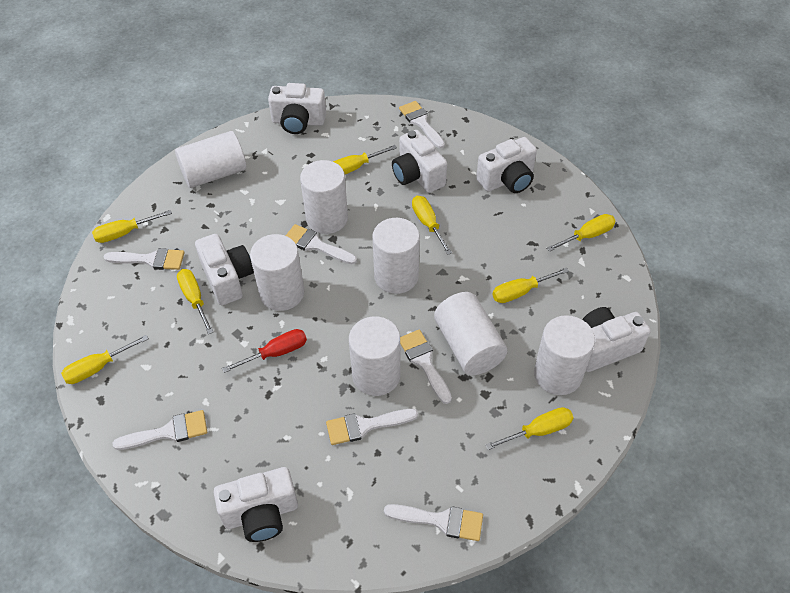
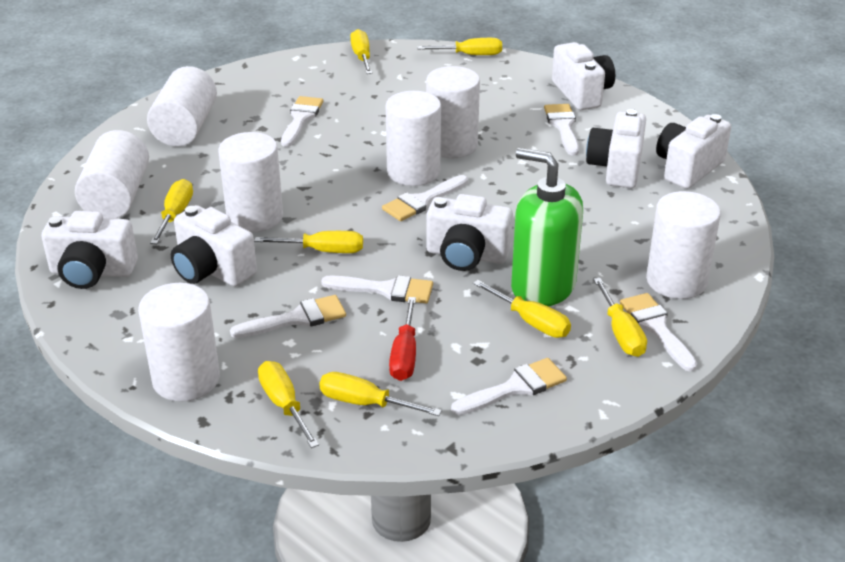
green soap dispenser: 0 -> 1

